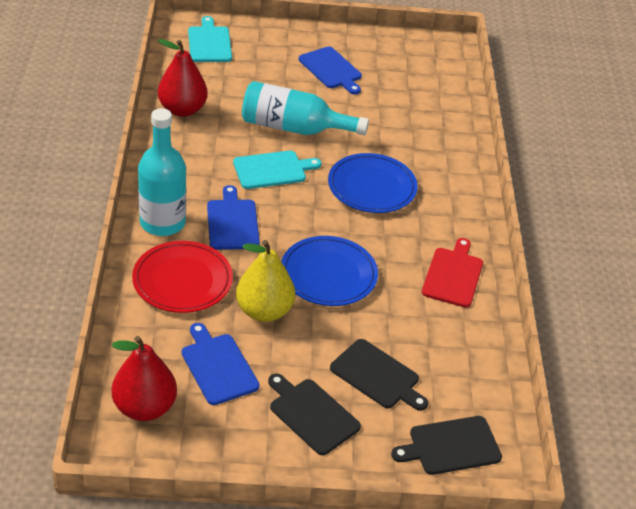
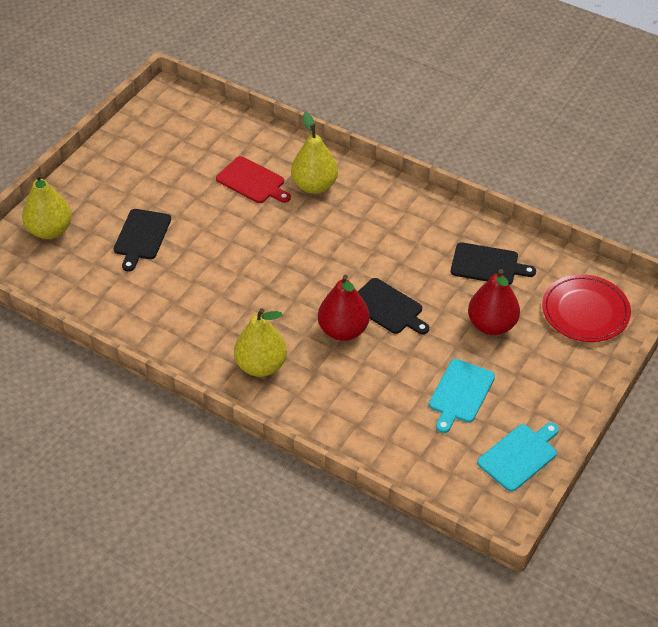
blue cutting board: 3 -> 0
blue plate: 2 -> 0
turquoise bottle: 2 -> 0
yellow pear: 1 -> 3

